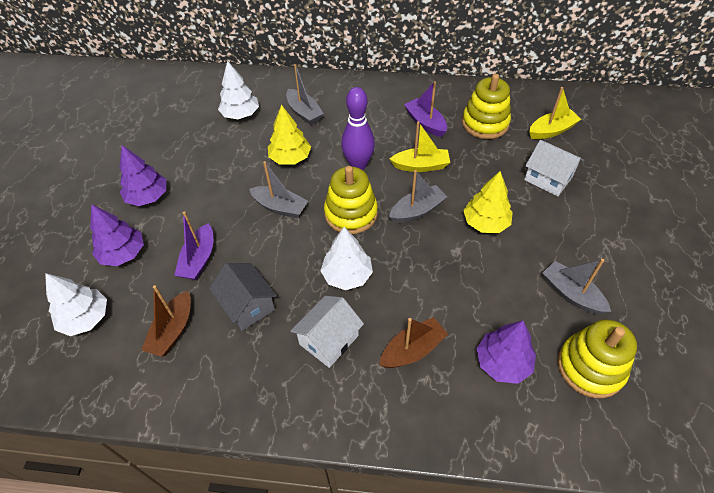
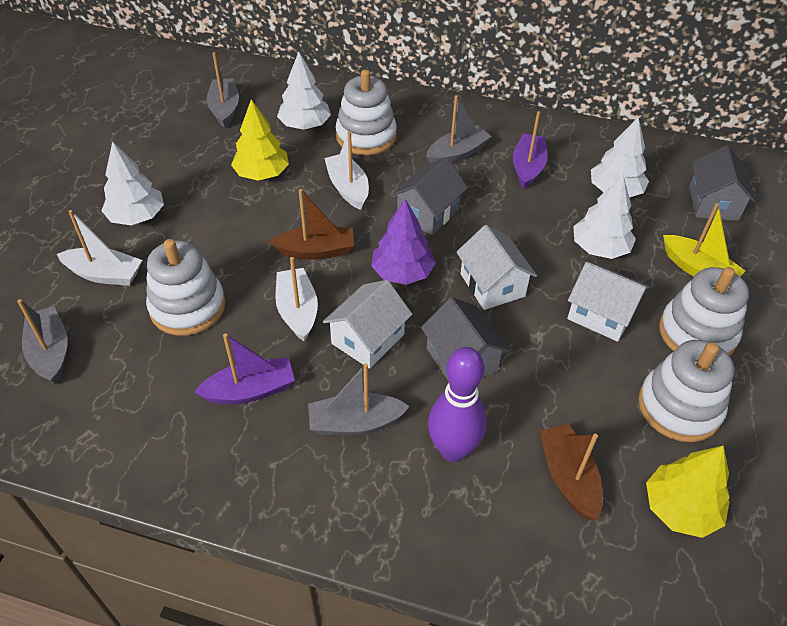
grey house: 1 -> 3
purple tree: 3 -> 1
white boat: 0 -> 3
white house: 2 -> 3
white stacking toy: 0 -> 4
white tree: 3 -> 4
yellow boat: 2 -> 1
yellow stacking toy: 3 -> 0

